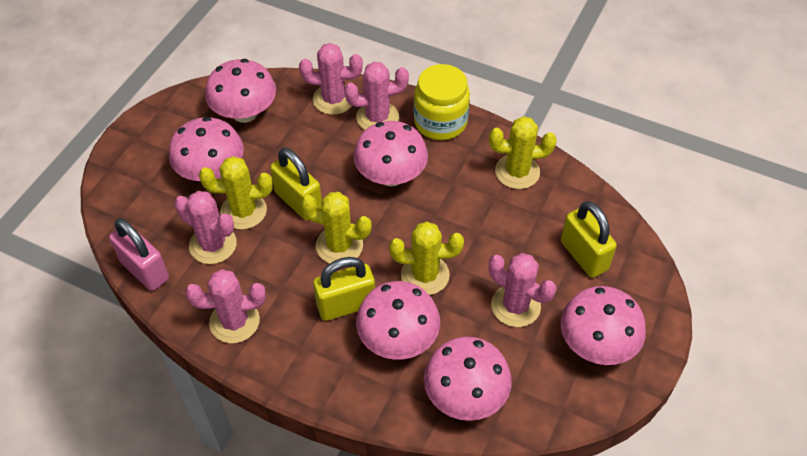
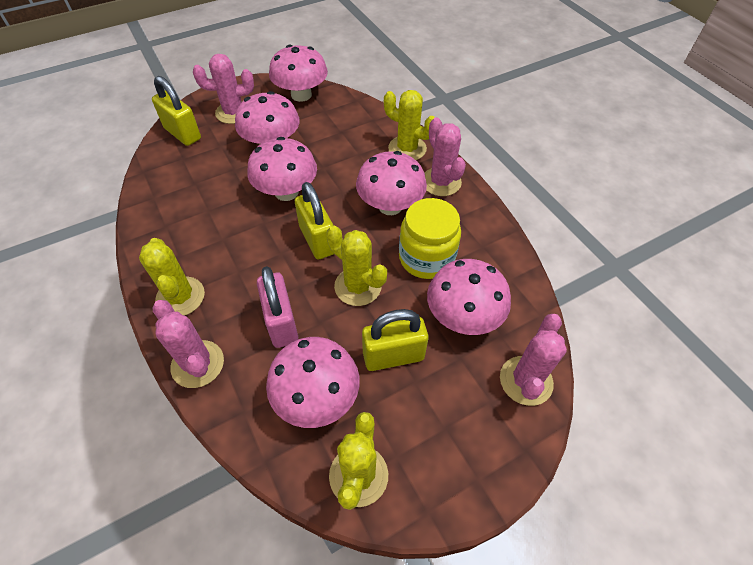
pink cactus: 5 -> 4

